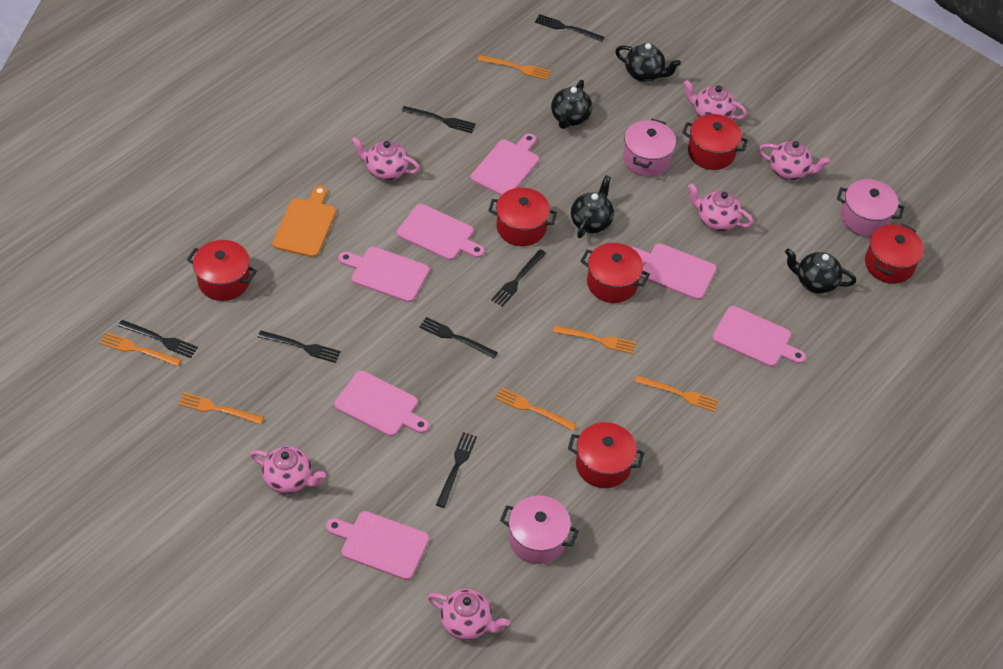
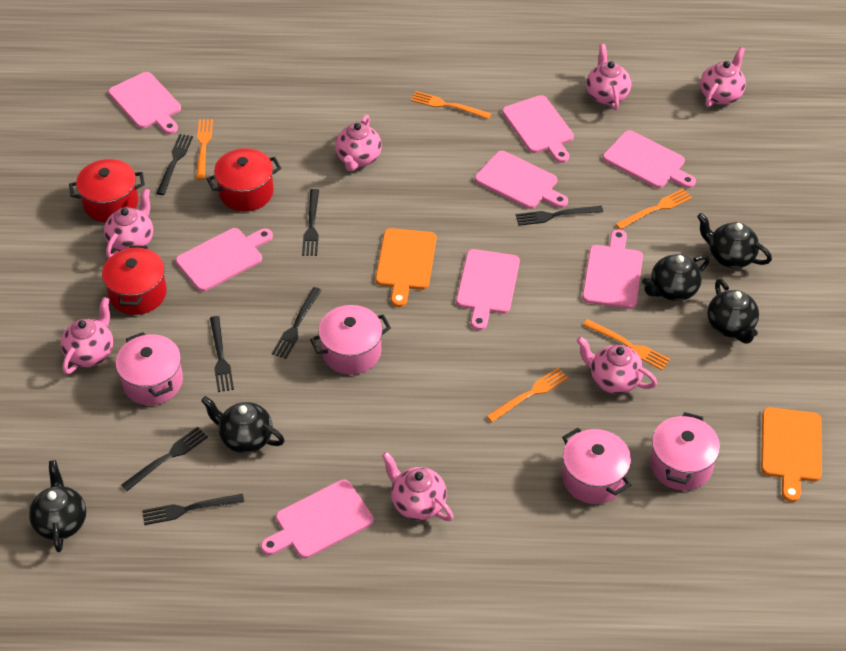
black teapot: 4 -> 5
orange cutting board: 1 -> 2
orange fork: 6 -> 5
pink cutting board: 7 -> 8
pink pot: 3 -> 4
pink teapot: 6 -> 7
red pot: 6 -> 3

